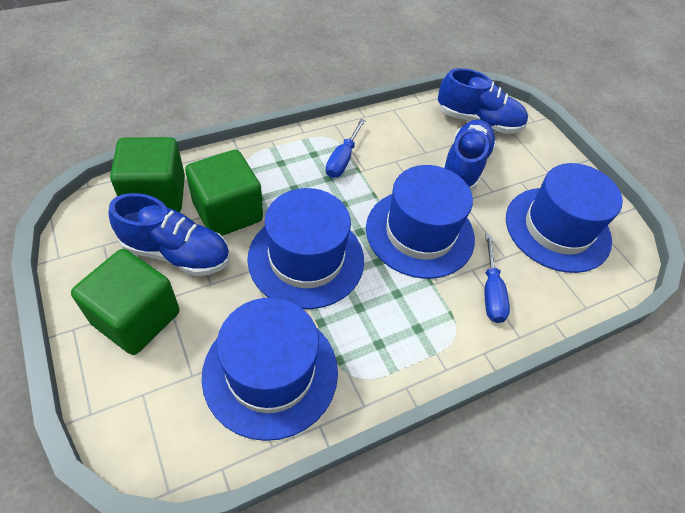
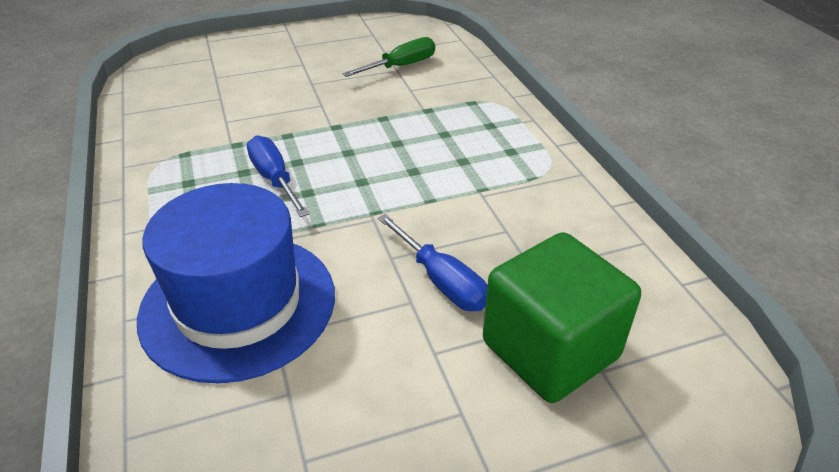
blue hat: 4 -> 1
blue shoe: 3 -> 0
green cube: 3 -> 1
green screwdriver: 0 -> 1

